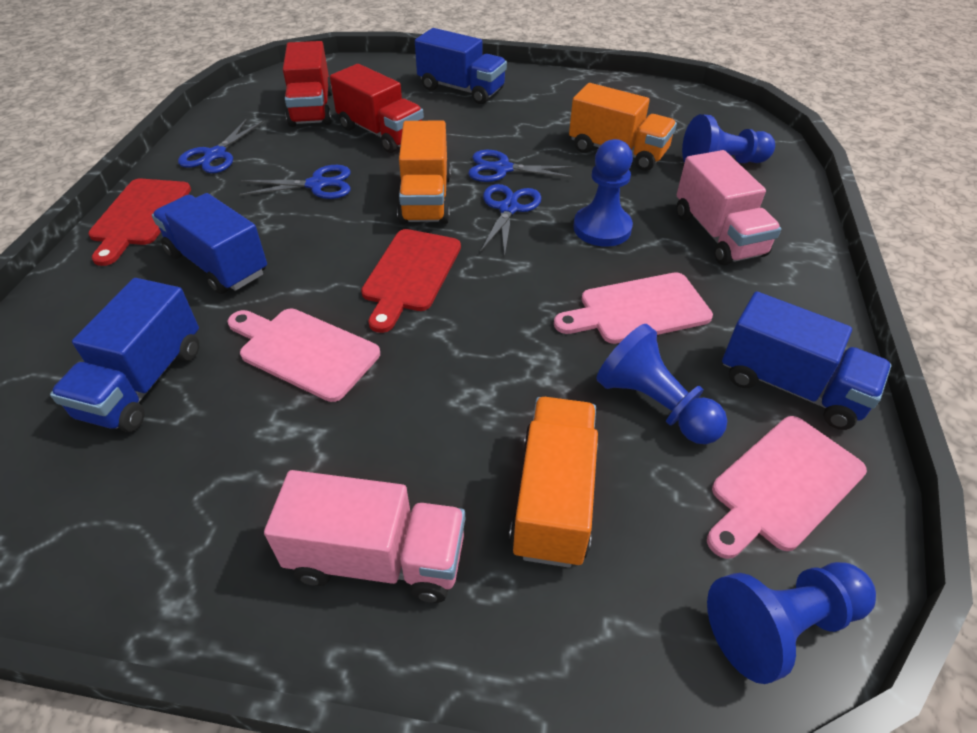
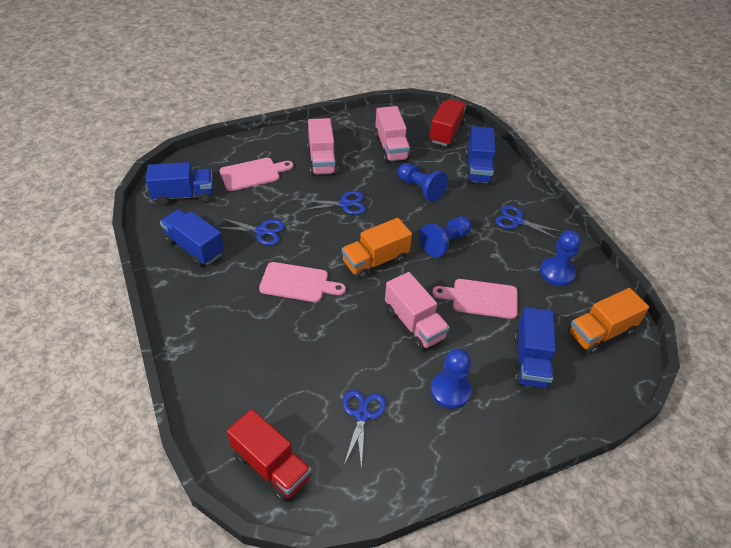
orange truck: 3 -> 2
pink truck: 2 -> 3
red cutting board: 2 -> 0

